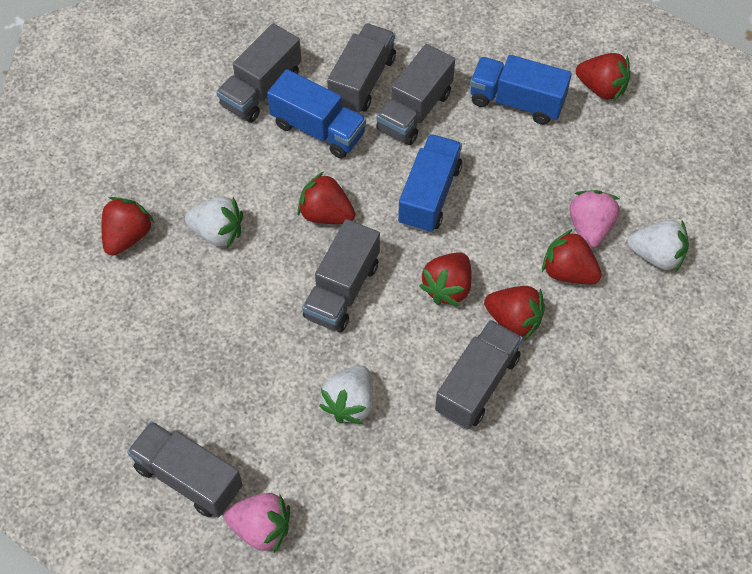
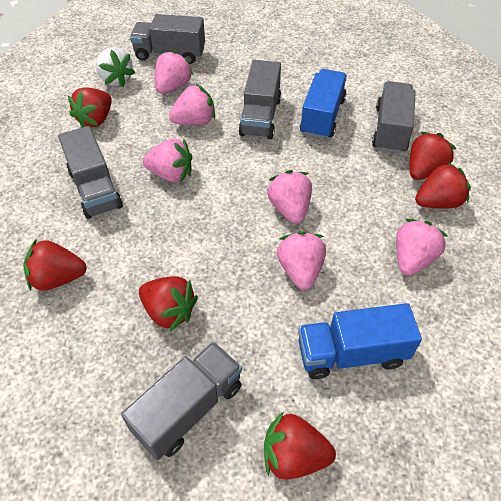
blue truck: 3 -> 2
grey truck: 6 -> 5
pink strawberry: 2 -> 6
white strawberry: 3 -> 1

